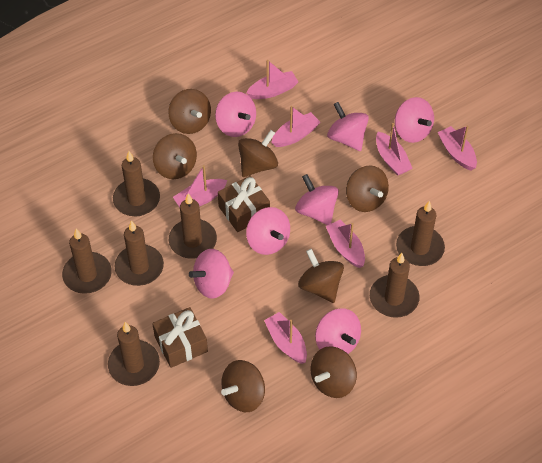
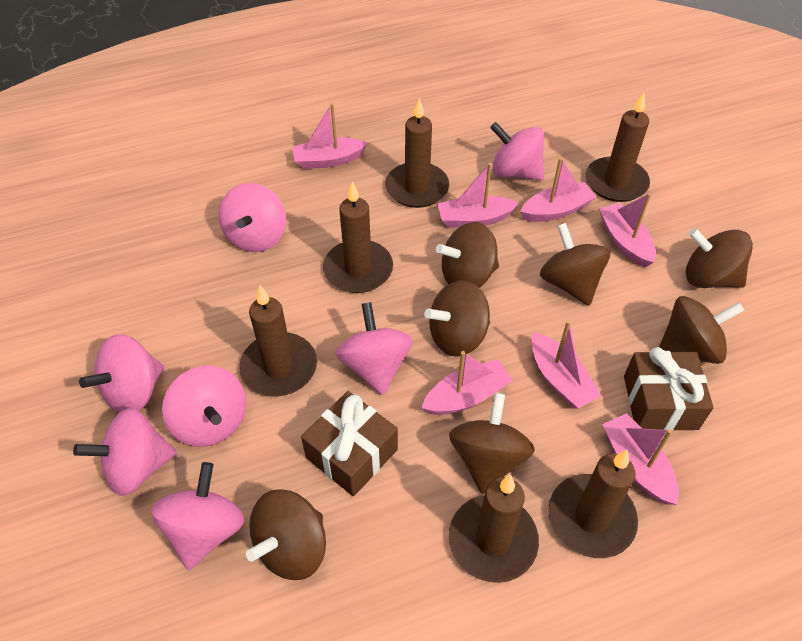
brown candle: 7 -> 6

